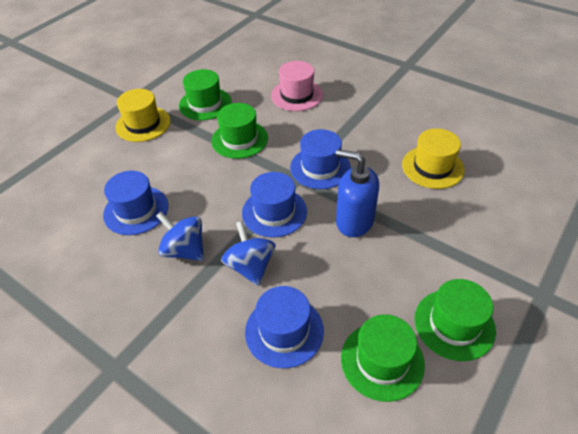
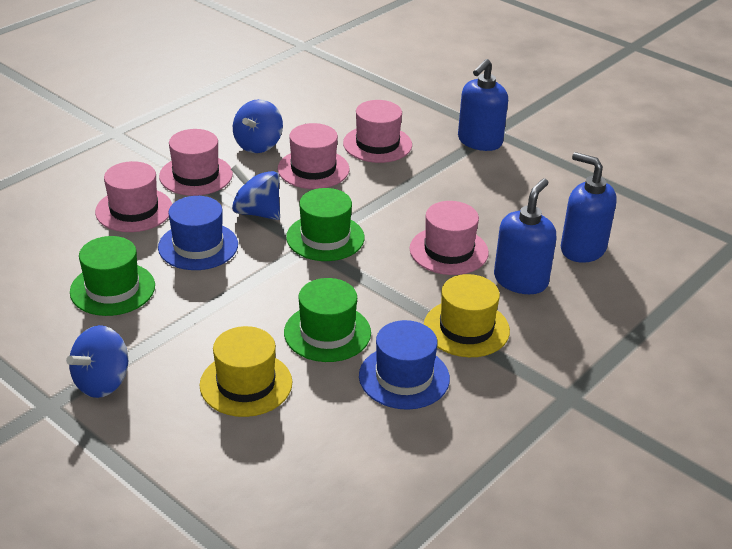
blue hat: 4 -> 2
blue soap dispenser: 1 -> 3
blue spinning top: 2 -> 3
green hat: 4 -> 3
pink hat: 1 -> 5

